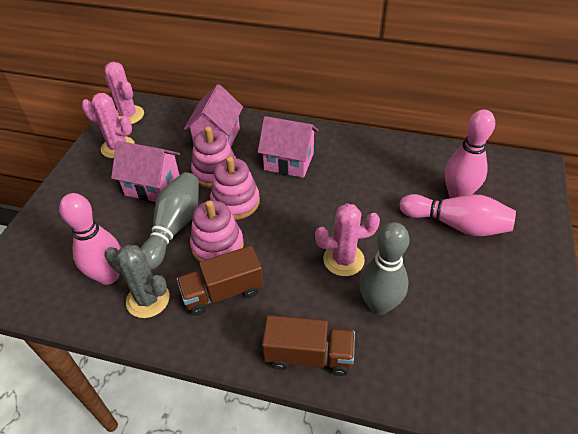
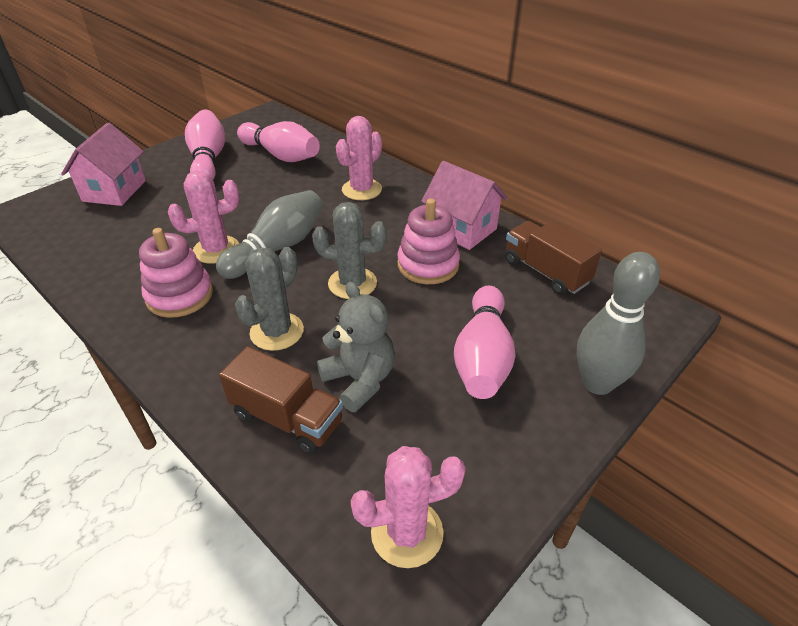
grey cactus: 1 -> 2
grey teddy bear: 0 -> 1
pink house: 3 -> 2
pink stacking toy: 3 -> 2

